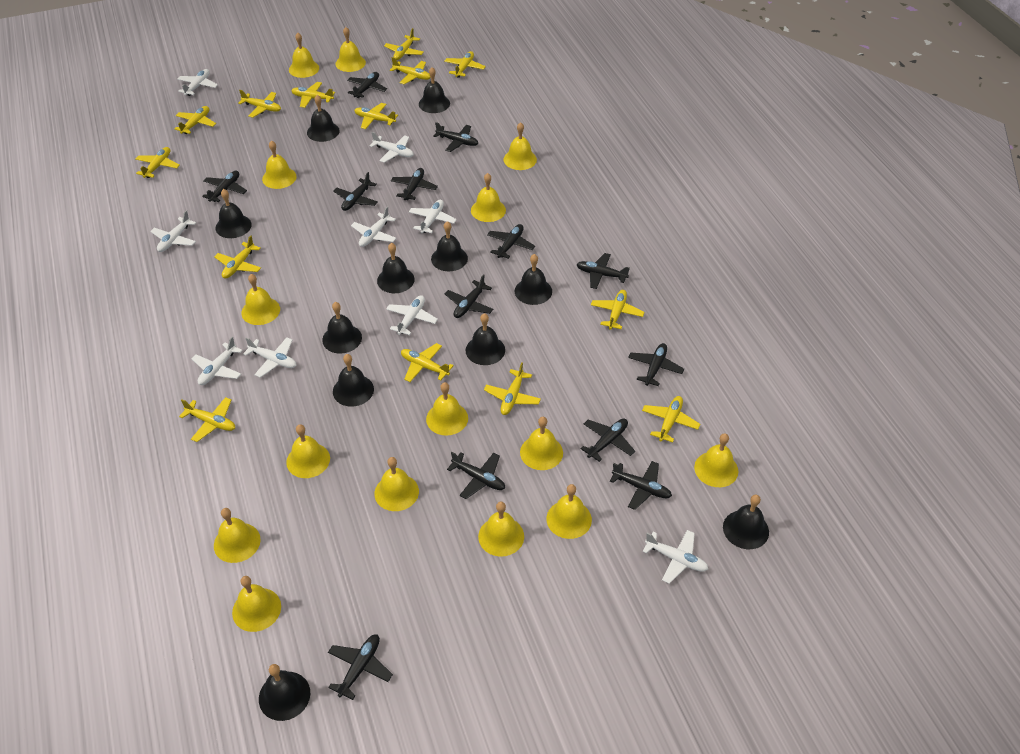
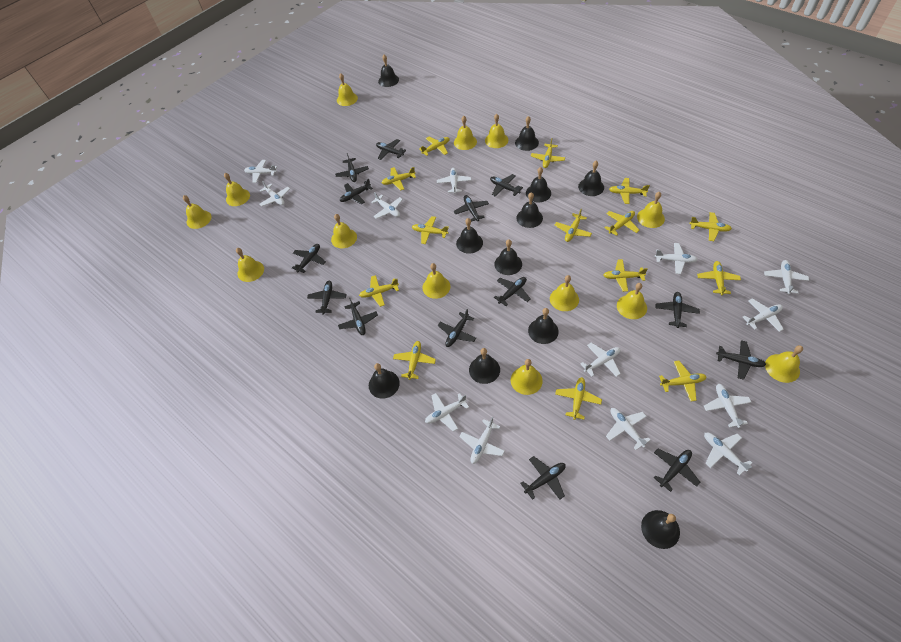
black plane: 13 -> 14
white plane: 9 -> 13
yellow bell: 15 -> 13

